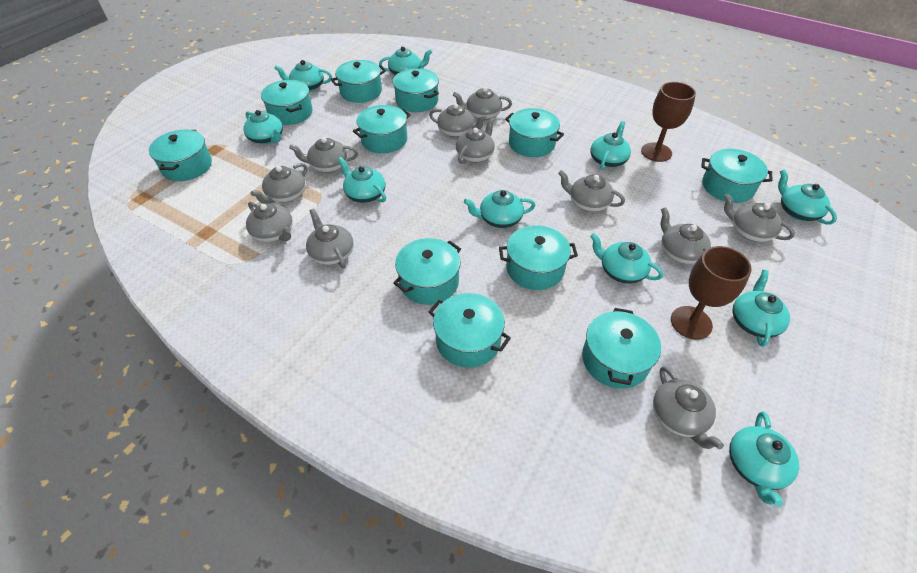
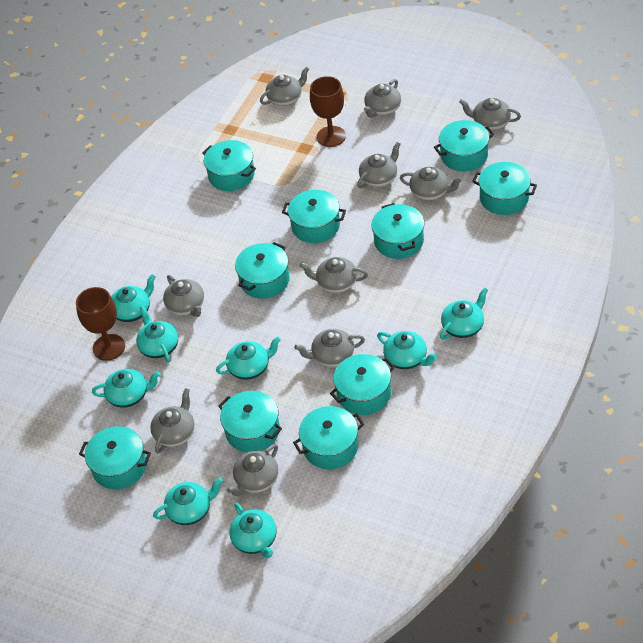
grey teapot: 11 -> 10
turquoise pot: 11 -> 10
turquoise teapot: 10 -> 8

